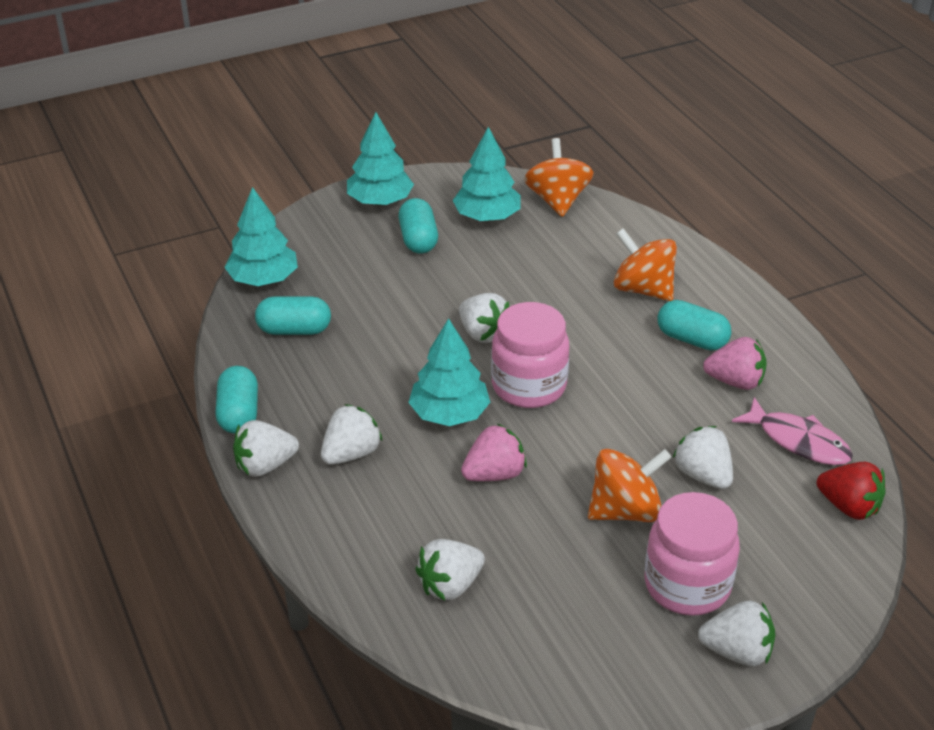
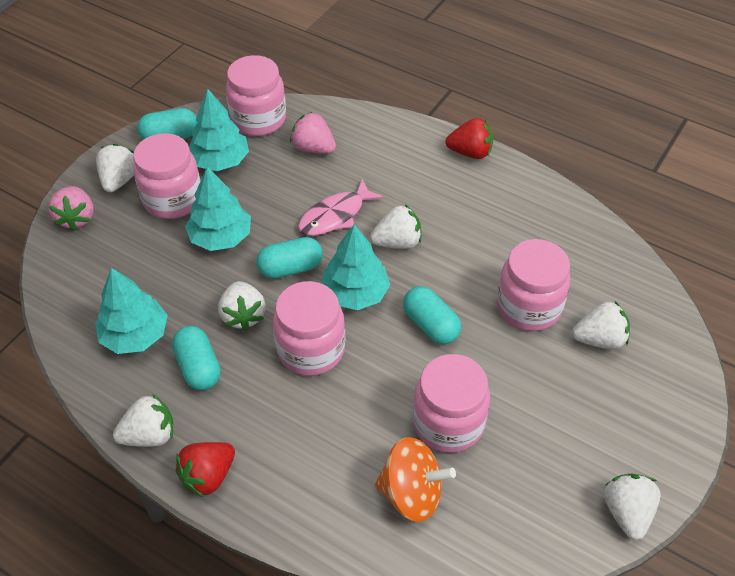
orange spinning top: 3 -> 1
pink jar: 2 -> 5
red strawberry: 1 -> 2

